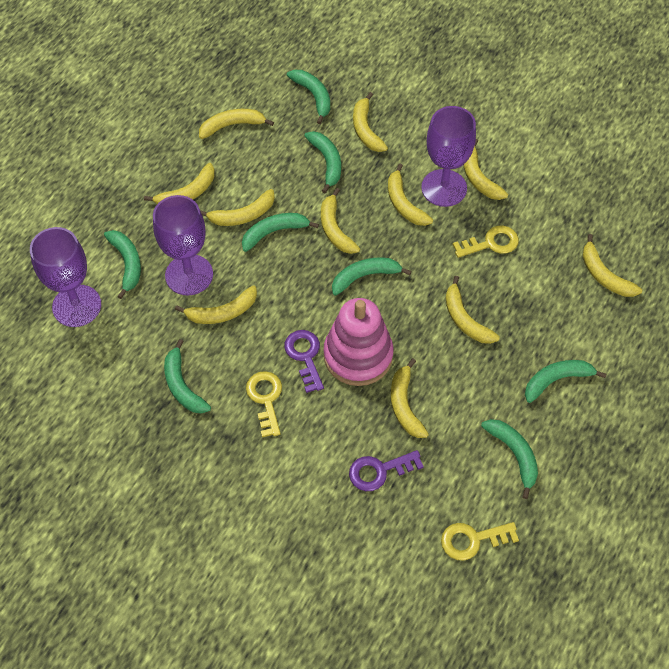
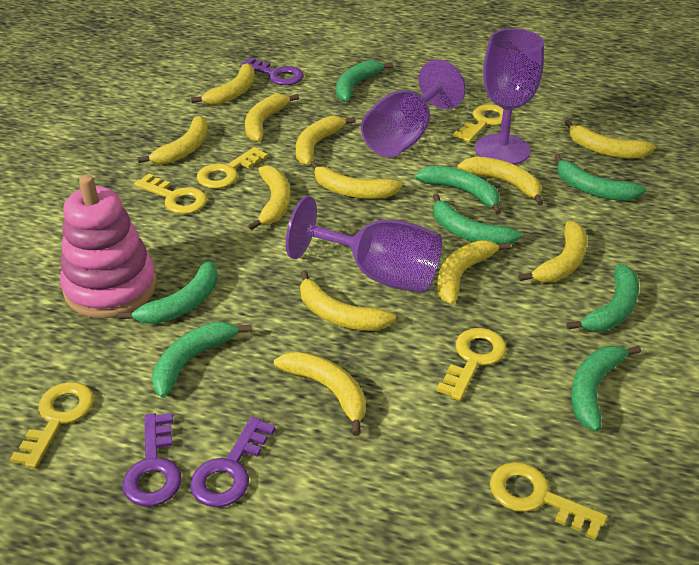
purple key: 2 -> 3
yellow banana: 11 -> 12
yellow key: 3 -> 6

